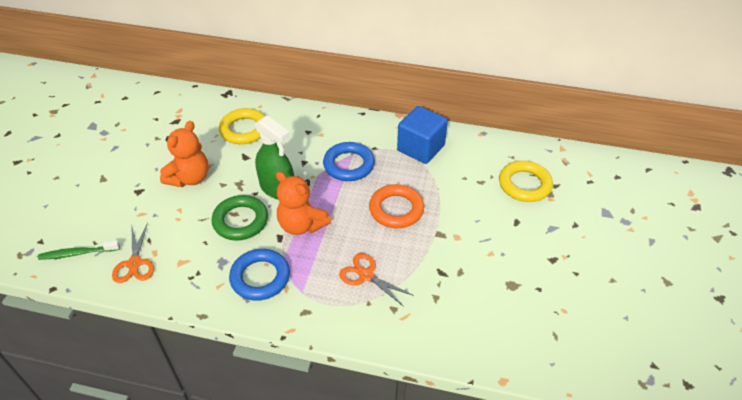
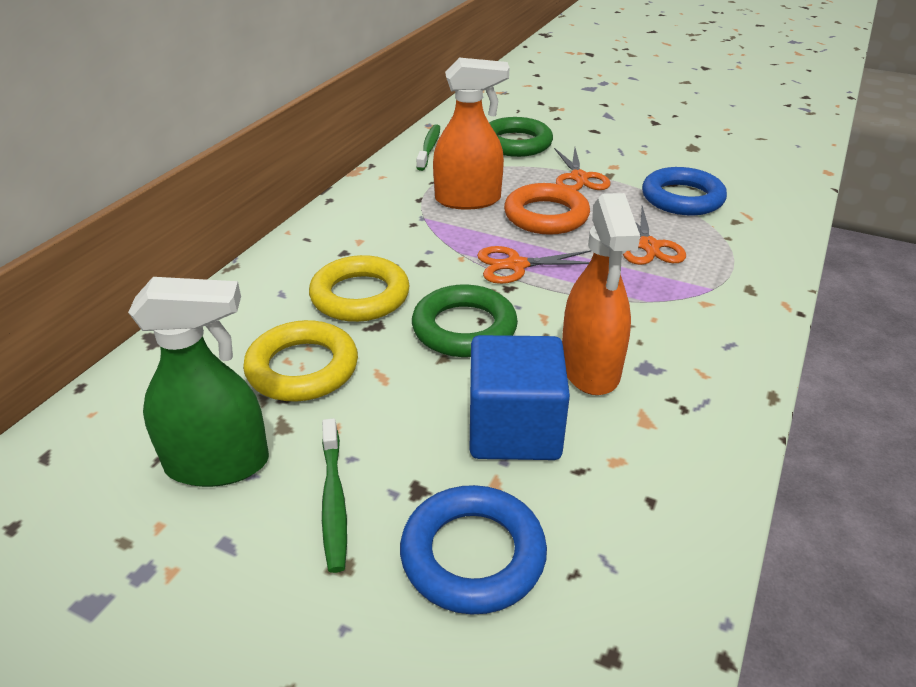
green ring: 1 -> 2
green toothbrush: 1 -> 2
orange scissors: 2 -> 3
orange spray bottle: 0 -> 2
orange teddy bear: 2 -> 0

